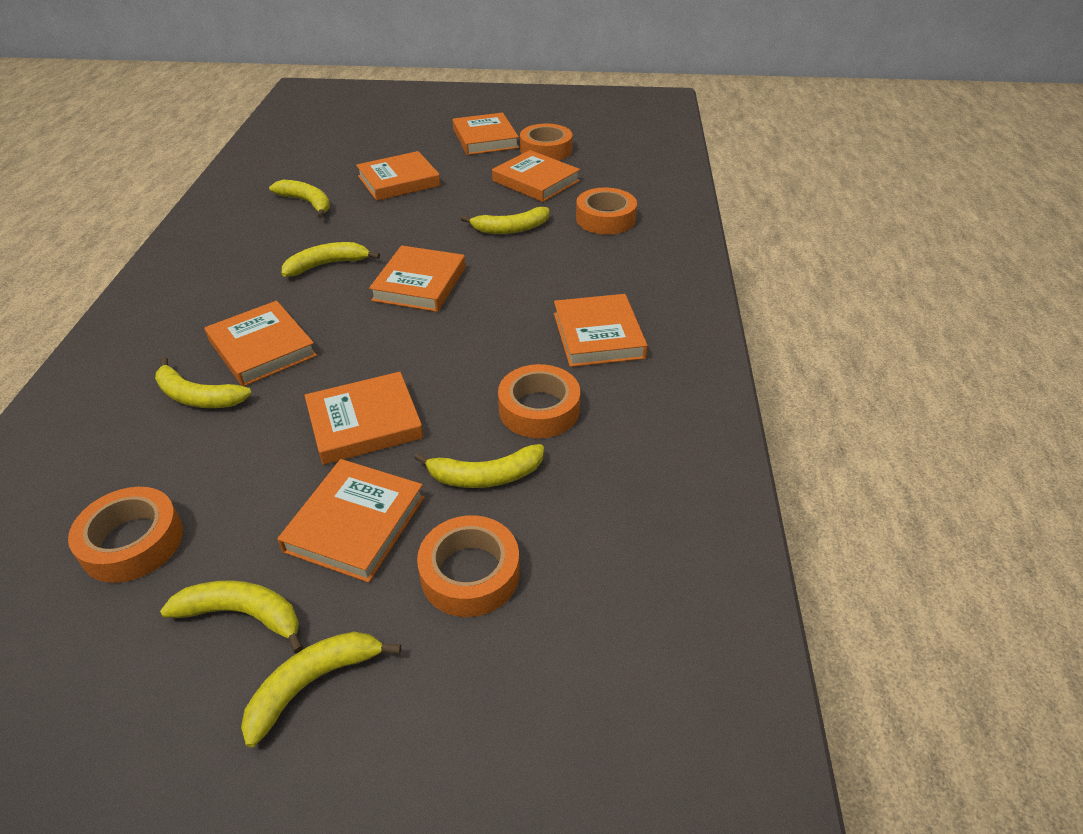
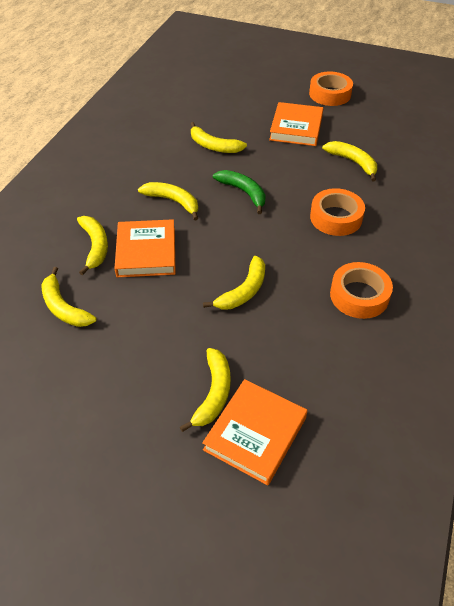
green banana: 0 -> 1
orange book: 8 -> 3
orange tape: 5 -> 3

